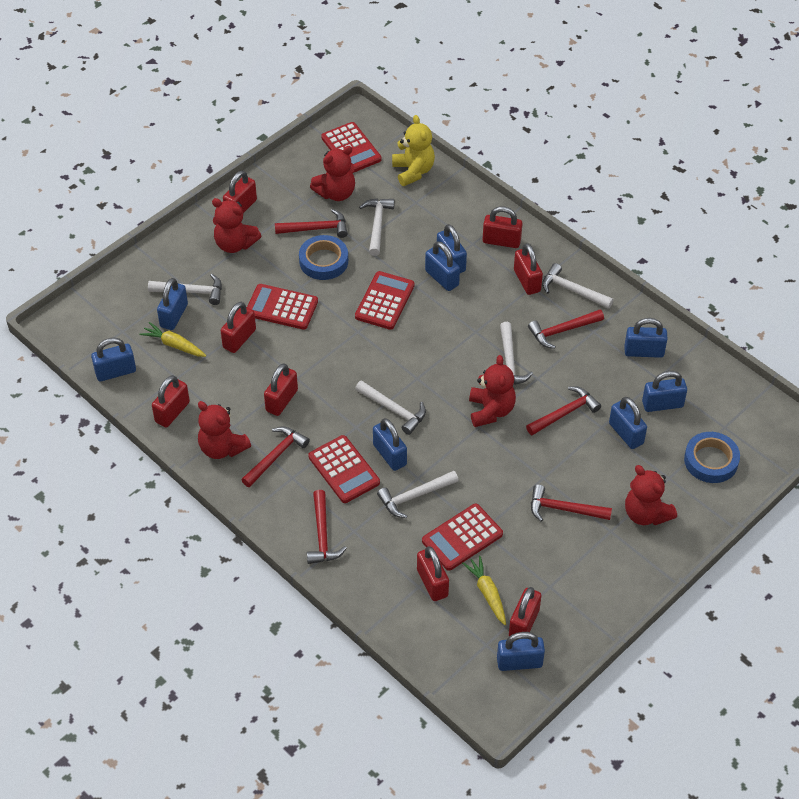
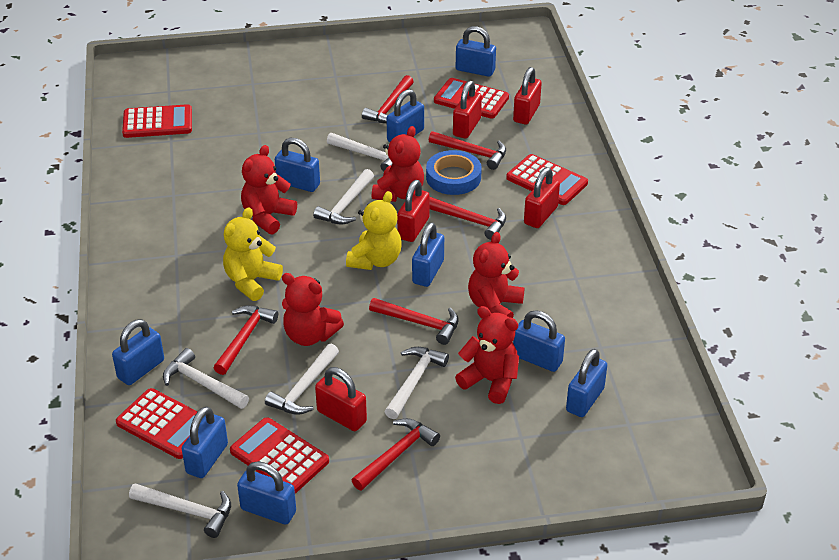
blue tape: 2 -> 1
red padlock: 8 -> 5
yellow carrot: 2 -> 0
yellow teddy bear: 1 -> 2

